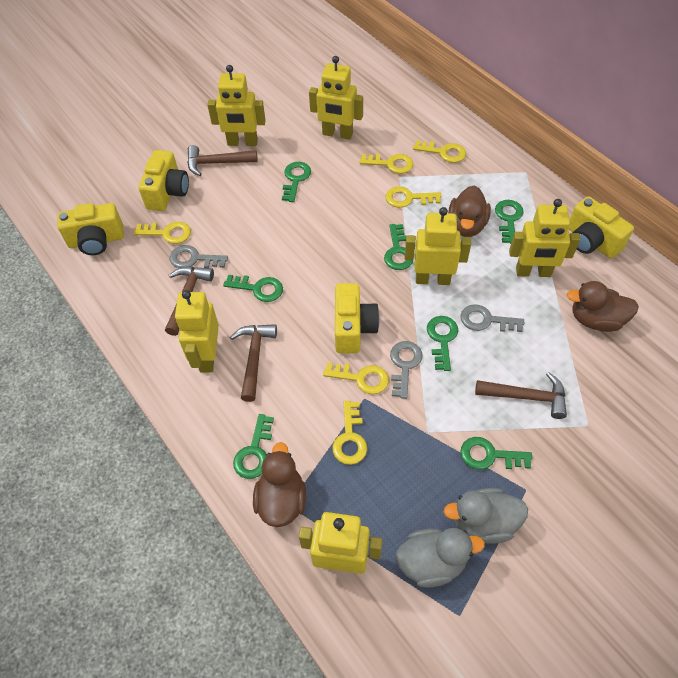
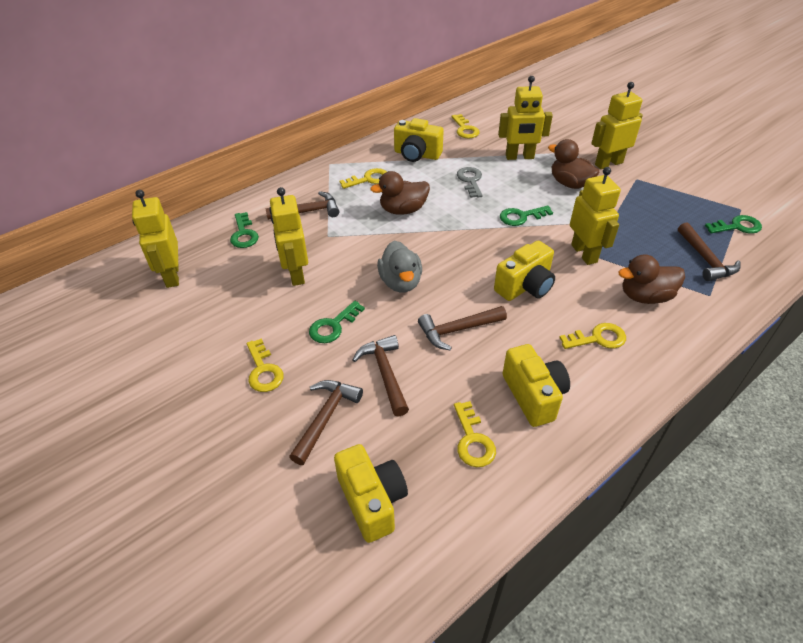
brown hammer: 4 -> 5
green key: 7 -> 4
grey duck: 2 -> 1
grey key: 3 -> 1
yellow key: 6 -> 5
yellow robot: 6 -> 5

